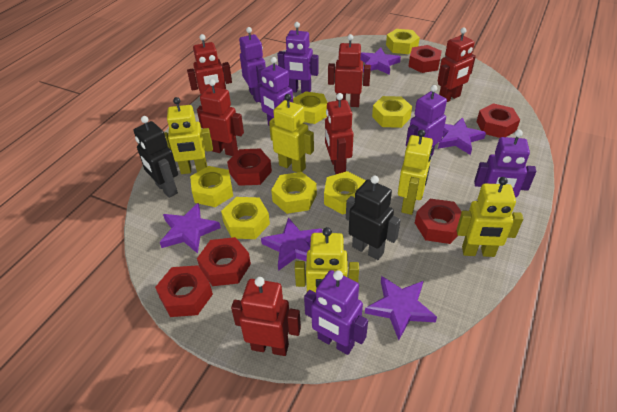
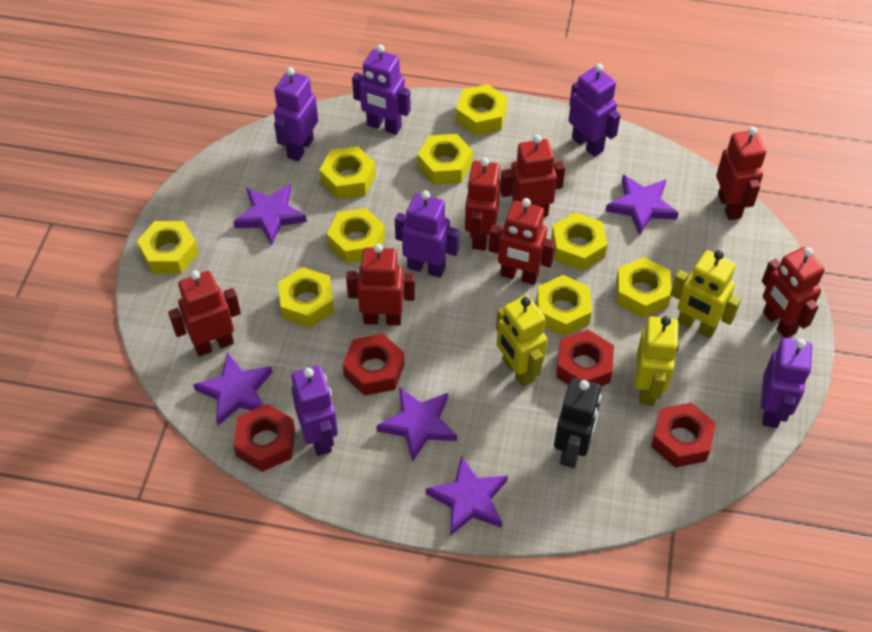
black robot: 2 -> 1
red nut: 6 -> 4
red robot: 6 -> 7
yellow nut: 7 -> 9
yellow robot: 5 -> 3

